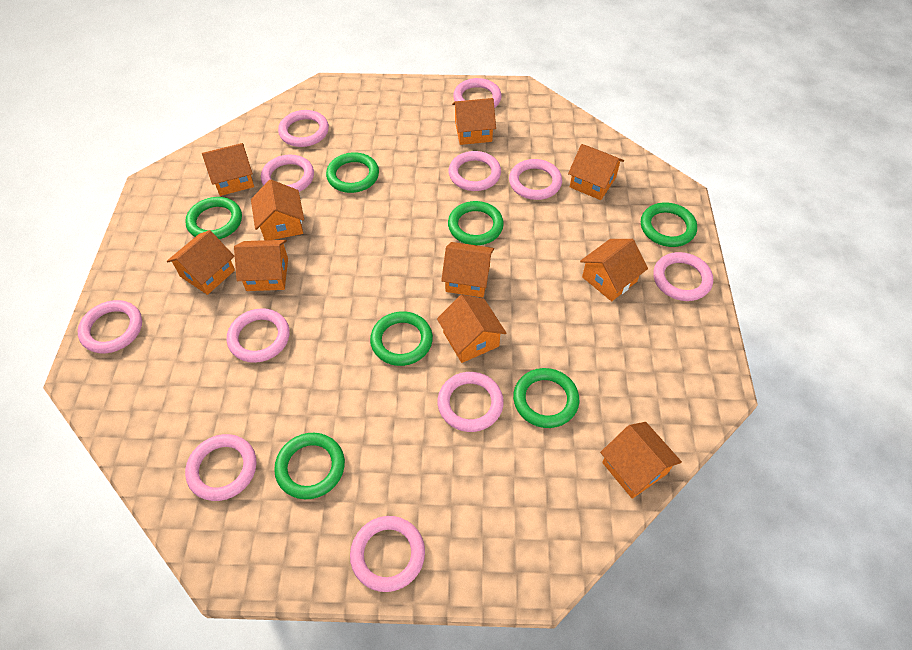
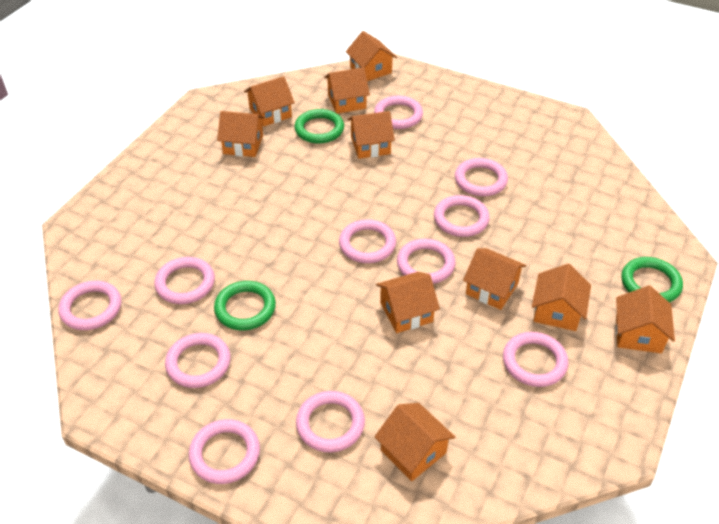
green ring: 7 -> 3

